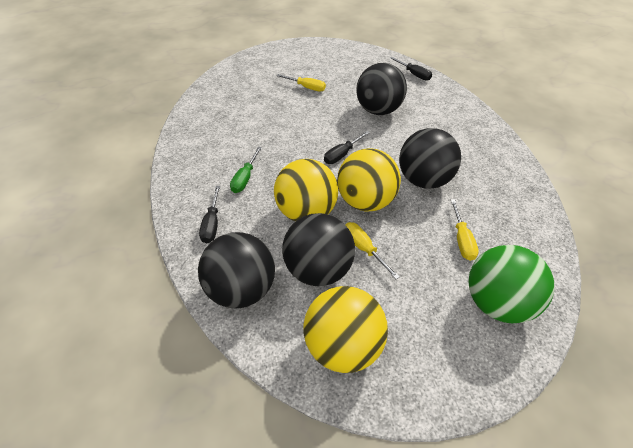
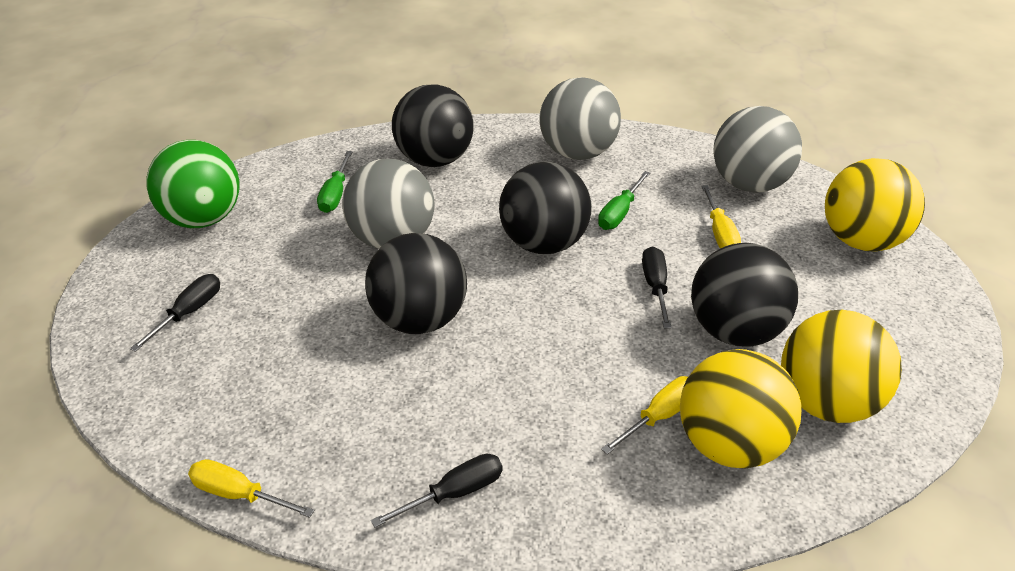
green screwdriver: 1 -> 2
grey ball: 0 -> 3

